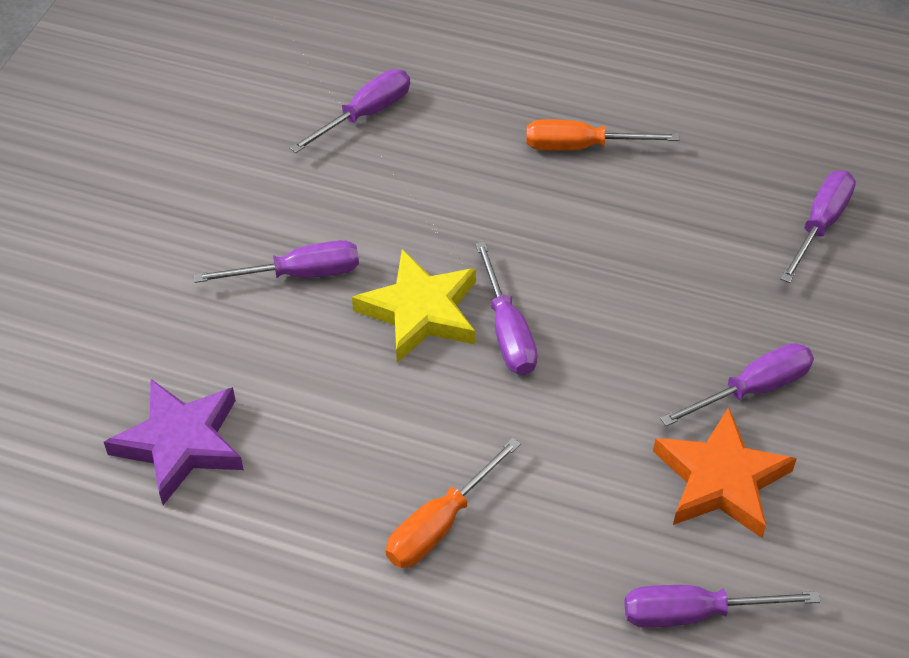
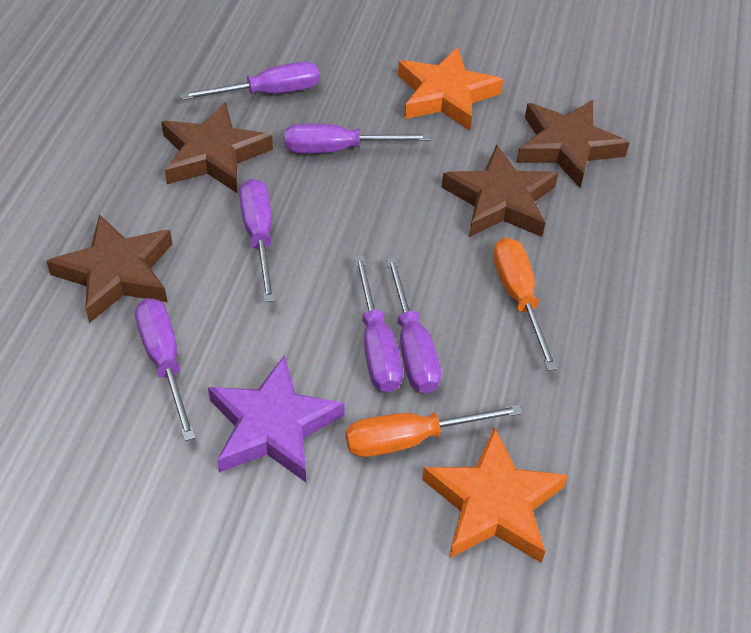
brown star: 0 -> 4
orange star: 1 -> 2
yellow star: 1 -> 0

